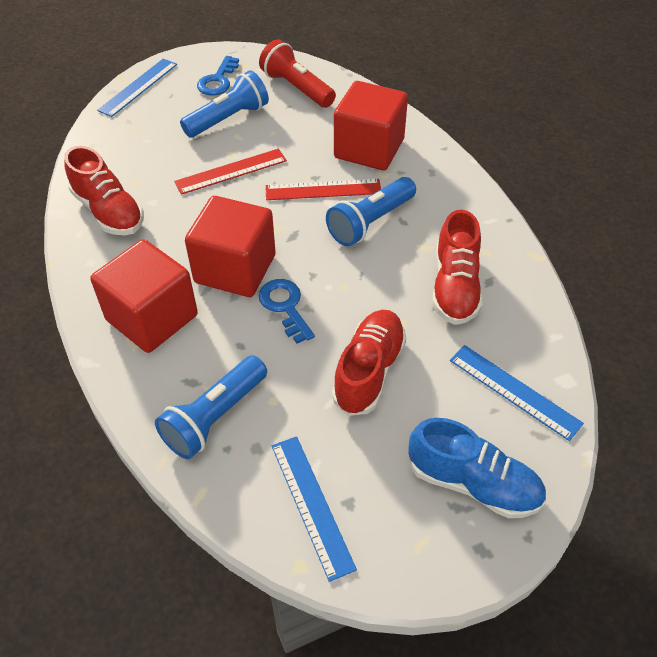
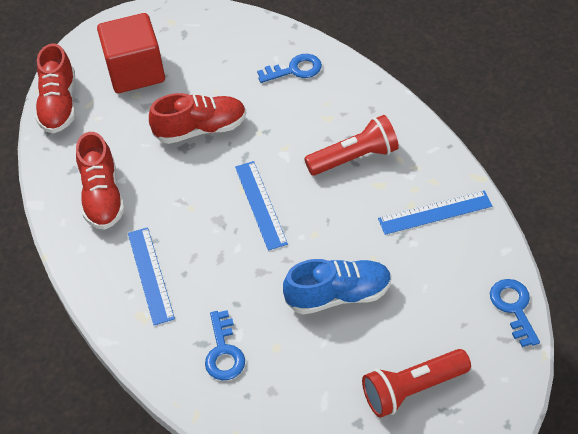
blue flashlight: 3 -> 0
blue key: 2 -> 3
red cube: 3 -> 1
red flashlight: 1 -> 2
red ruler: 2 -> 0

